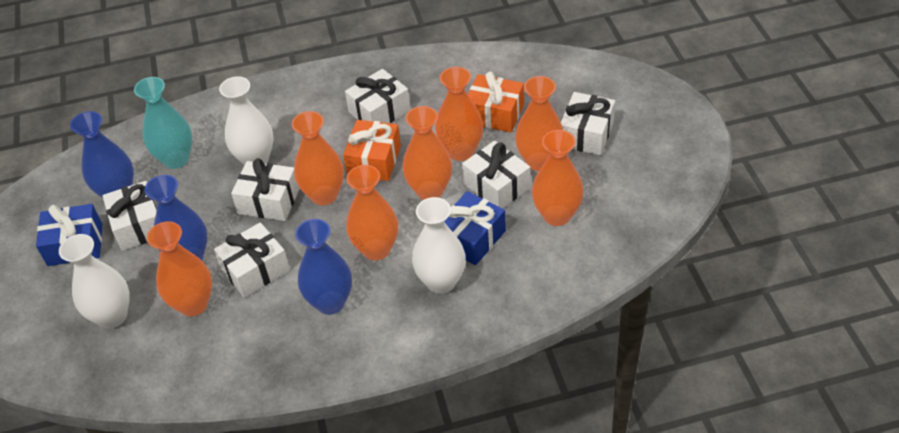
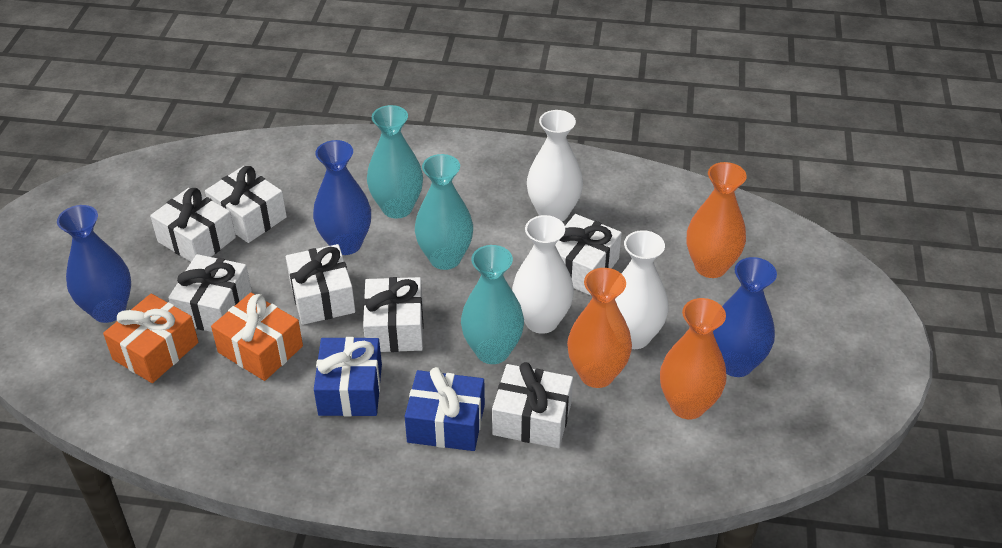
orange vase: 7 -> 3
turquoise vase: 1 -> 3
white gift: 6 -> 7

